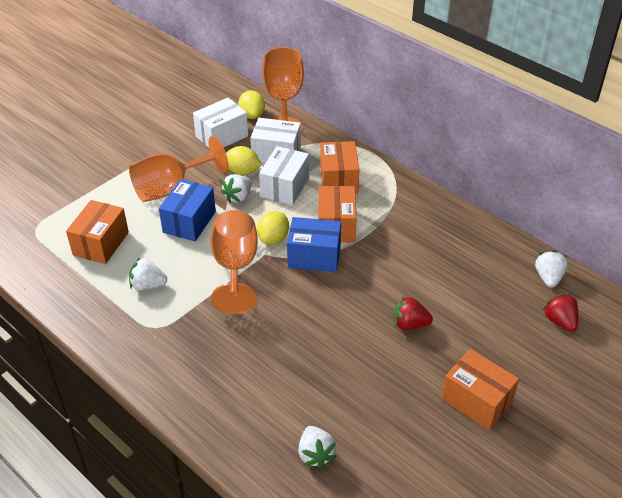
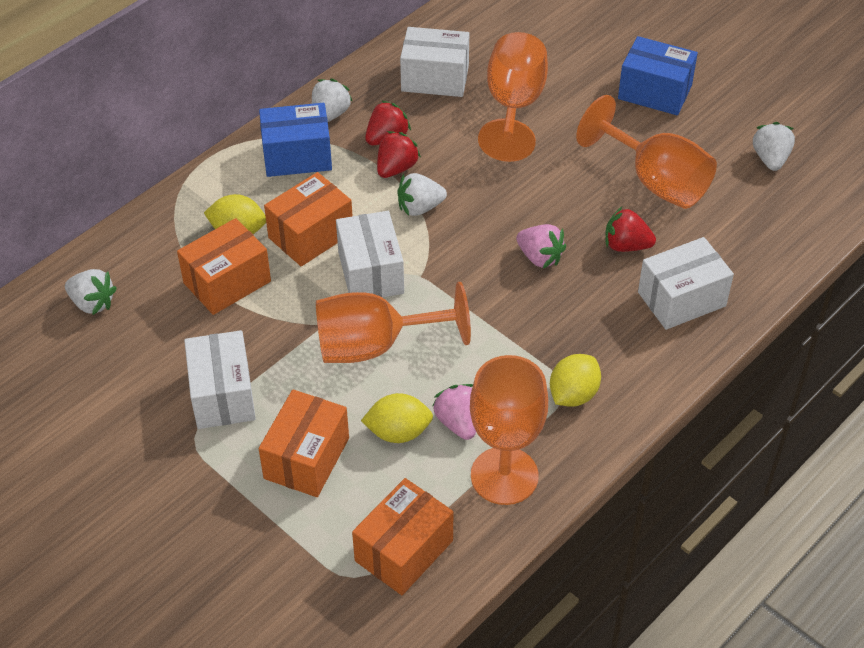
orange goblet: 3 -> 4
pink strawberry: 0 -> 2
red strawberry: 2 -> 3
white box: 3 -> 4

